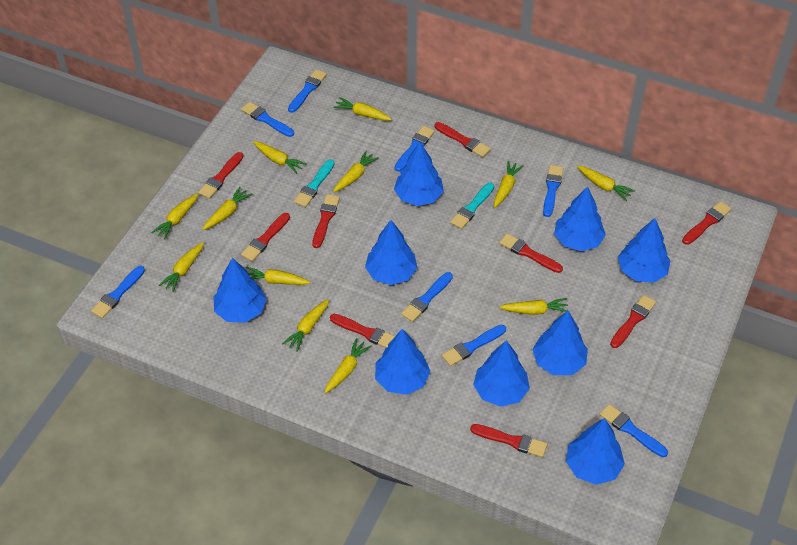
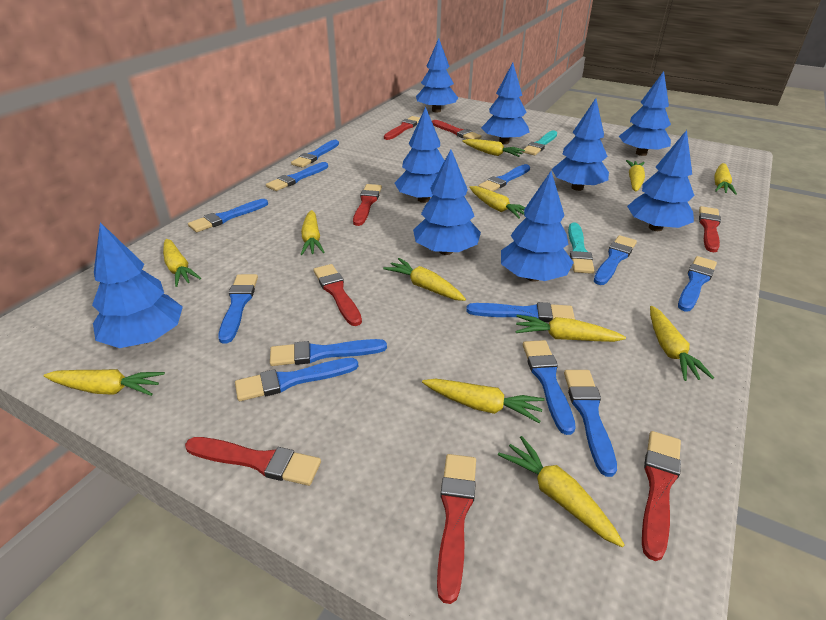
blue brush: 8 -> 12
red brush: 9 -> 8

